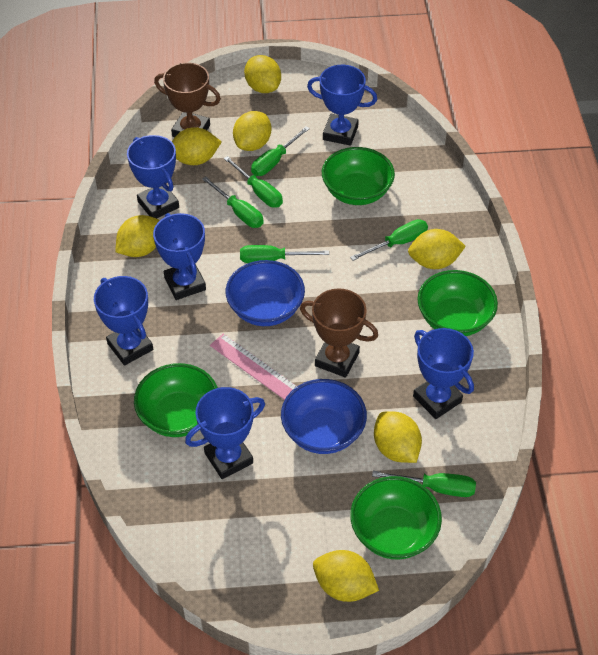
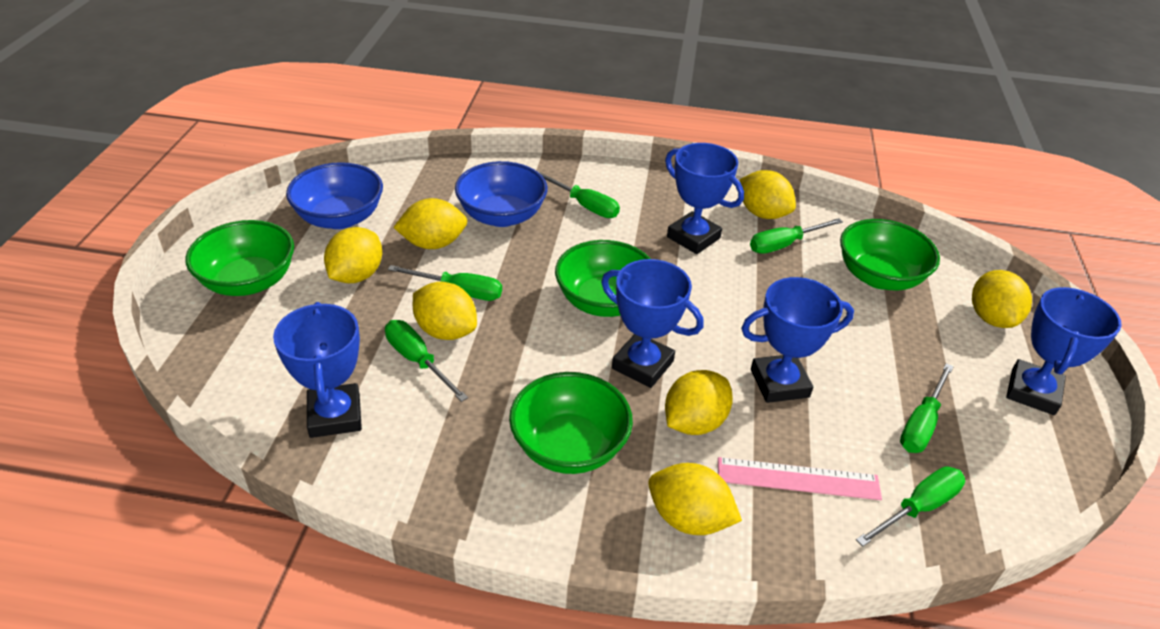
blue trophy: 6 -> 5
brown trophy: 2 -> 0

